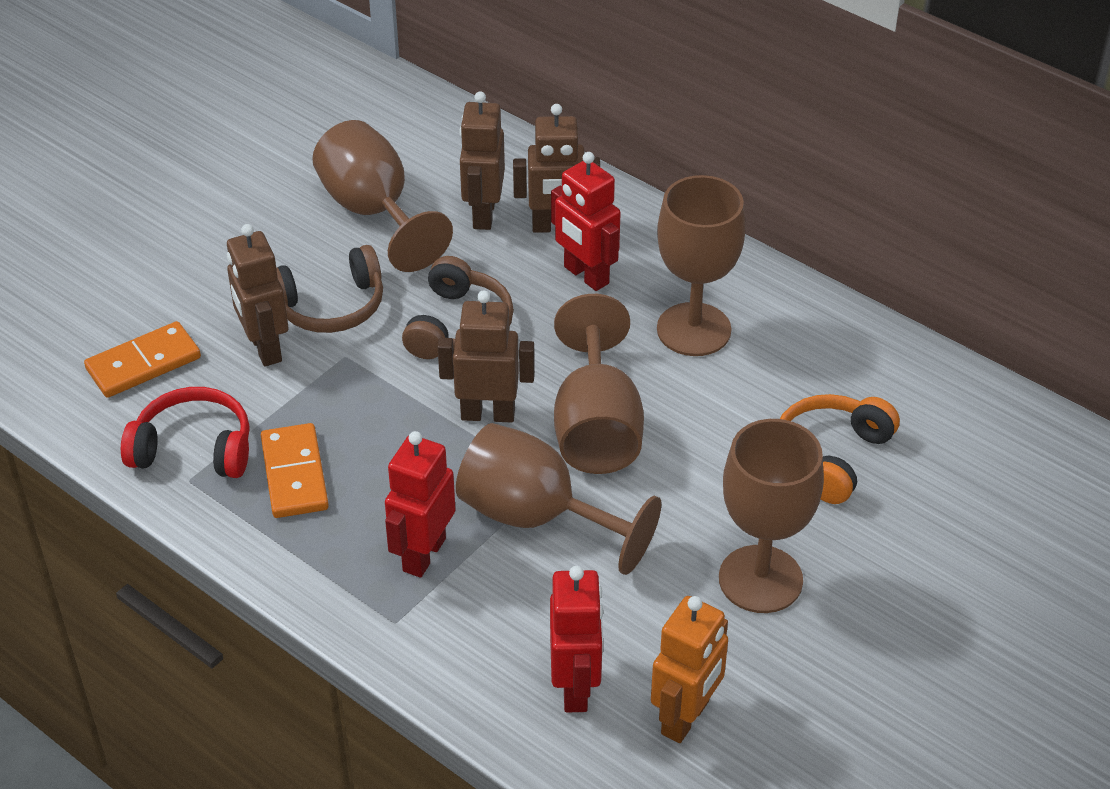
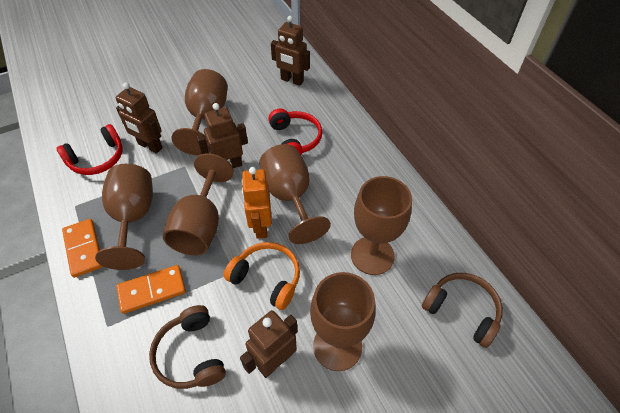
brown goblet: 5 -> 6
red headphones: 1 -> 2
red robot: 3 -> 0

